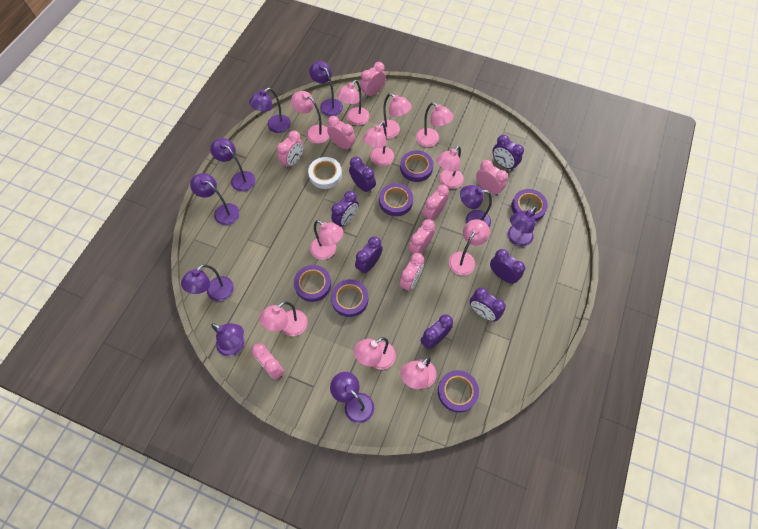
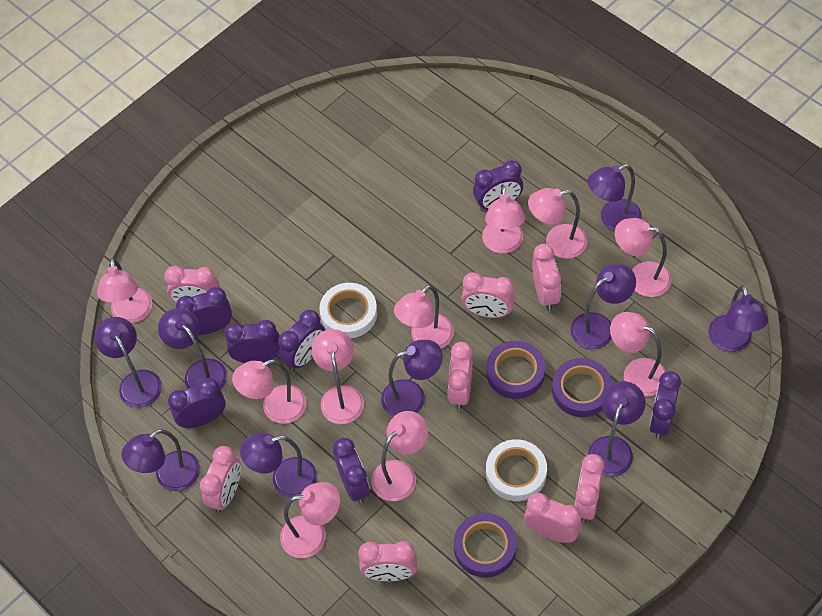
pink lamp: 11 -> 10
purple tape: 6 -> 3
white tape: 1 -> 2

